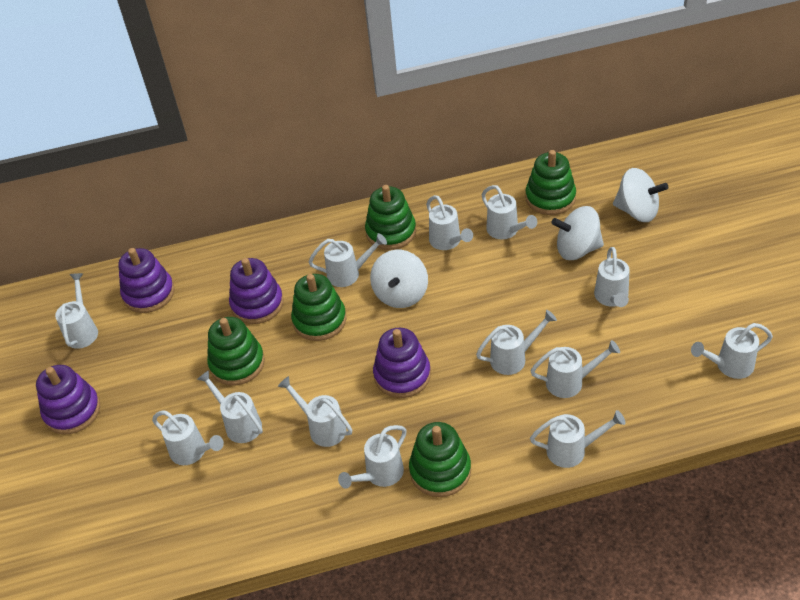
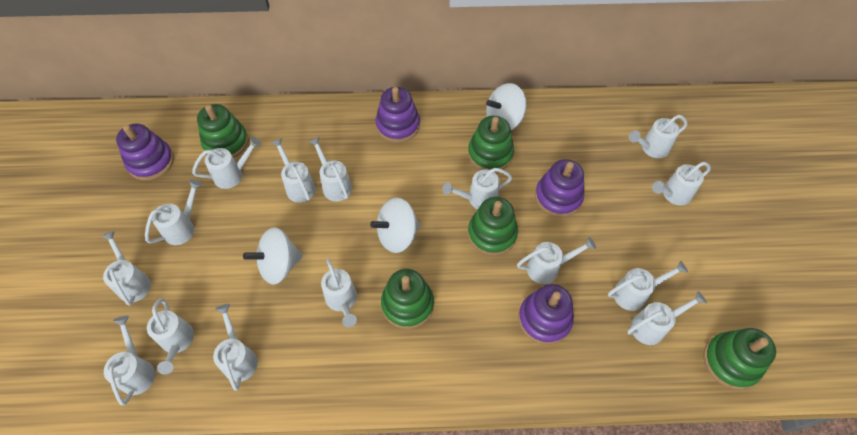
white watering can: 13 -> 15

